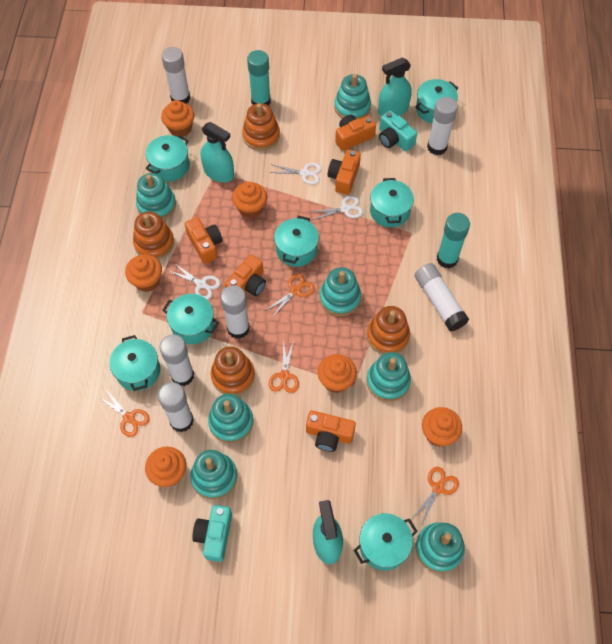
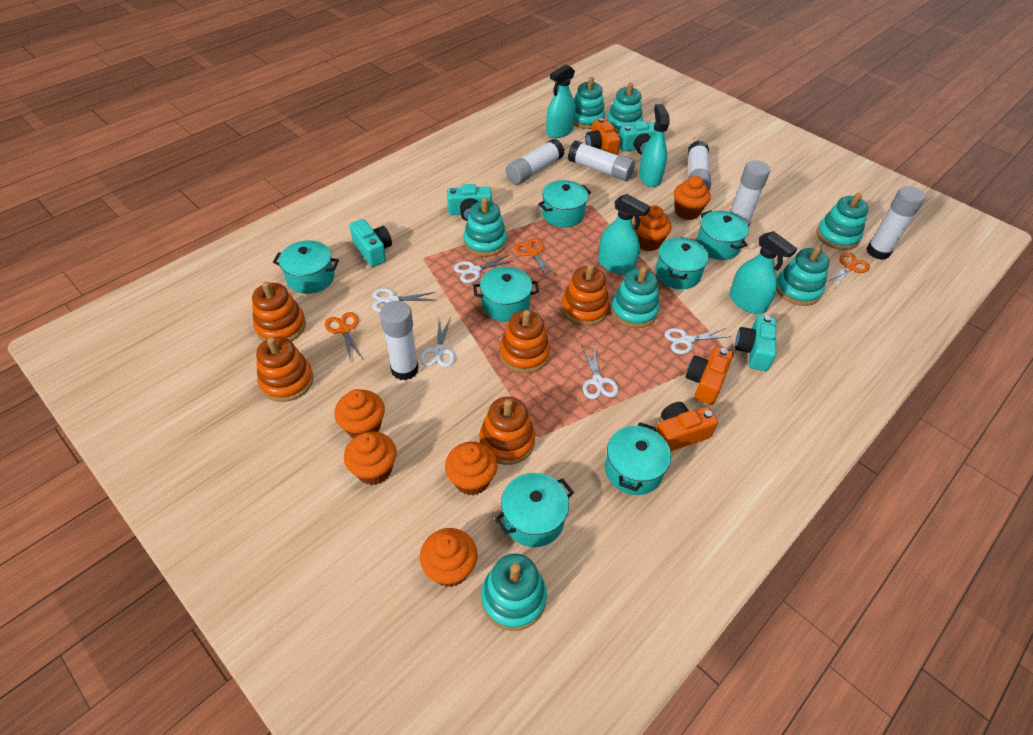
orange camera: 5 -> 3
orange scissors: 4 -> 3
orange stacking toy: 4 -> 5
turquoise camera: 2 -> 4
turquoise glue stick: 2 -> 0
turquoise spray bottle: 3 -> 4
white scissors: 3 -> 5

